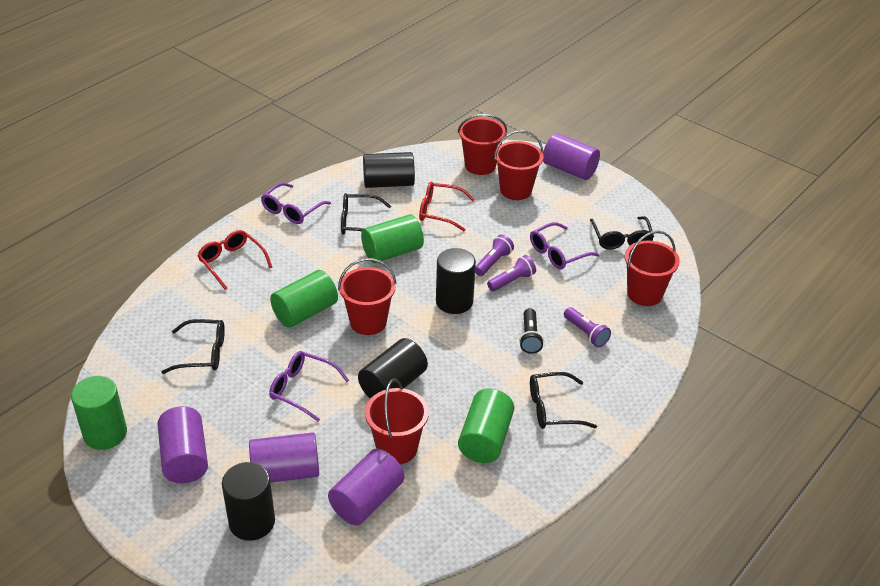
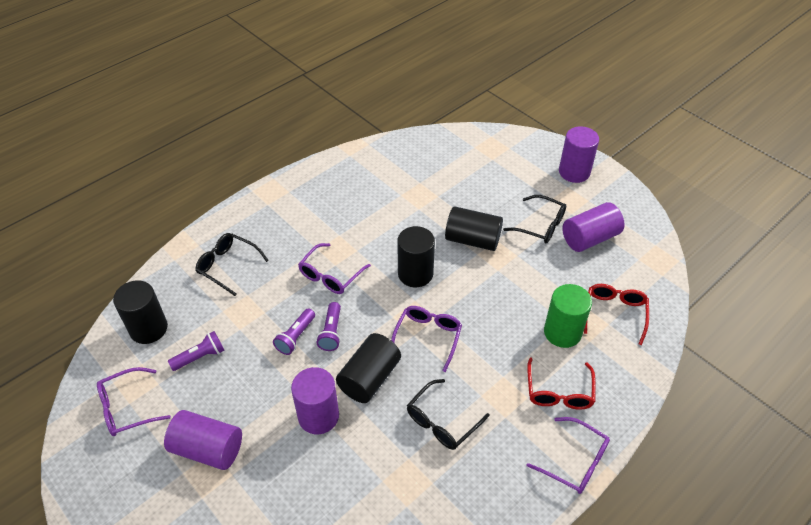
black flashlight: 1 -> 0
black glasses: 4 -> 3
green cylinder: 4 -> 1
purple glasses: 3 -> 4
red bucket: 5 -> 0

